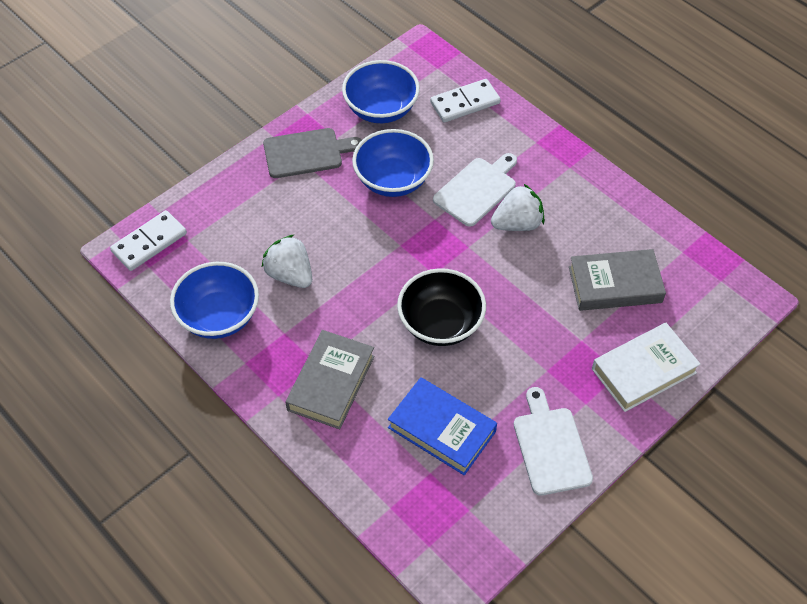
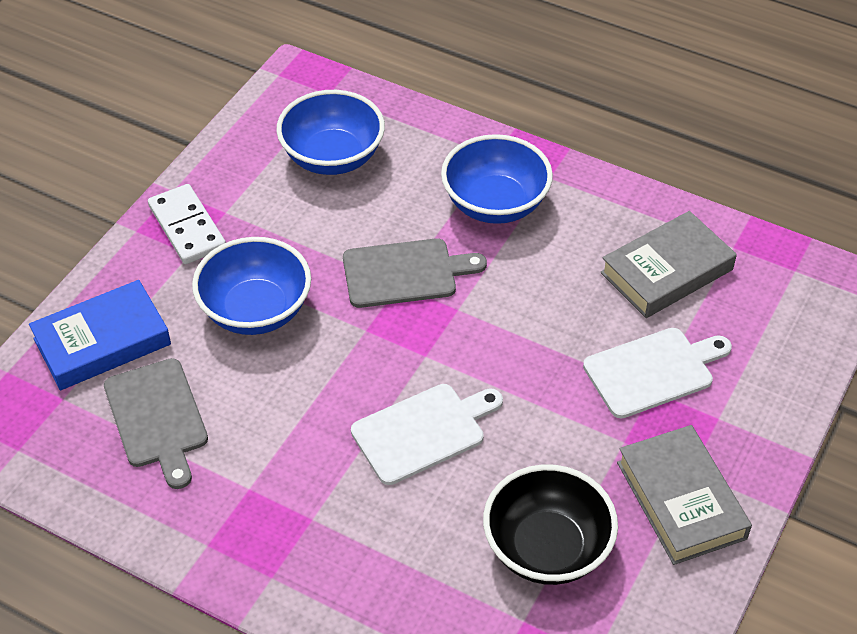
grey cutting board: 1 -> 2
white book: 1 -> 0
white domino: 2 -> 1
white strawberry: 2 -> 0

